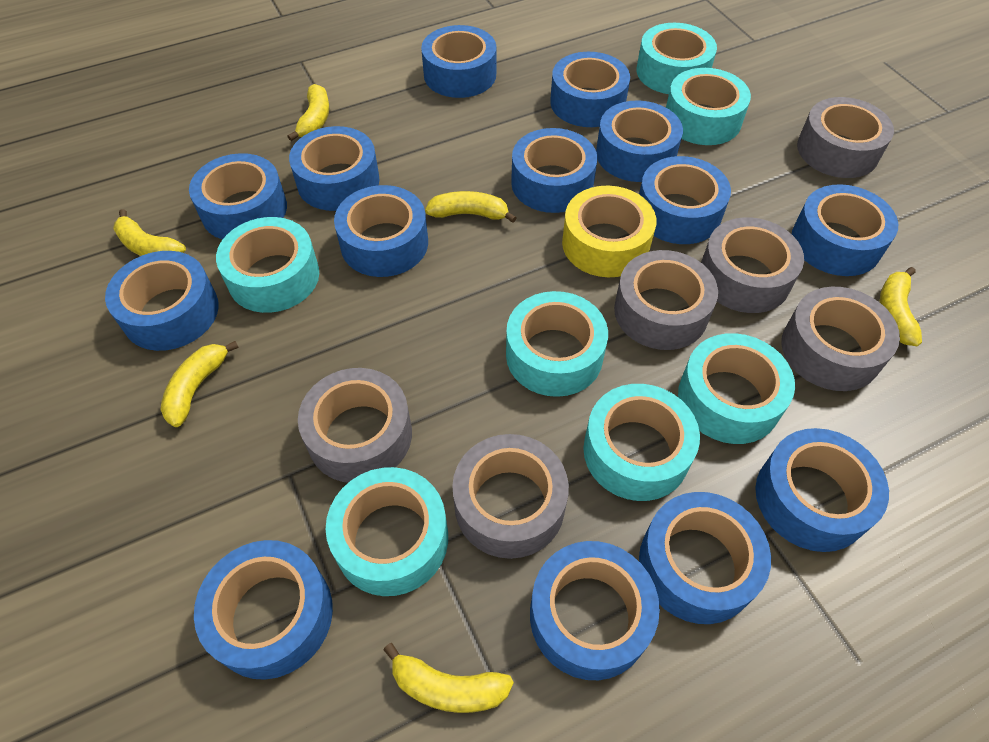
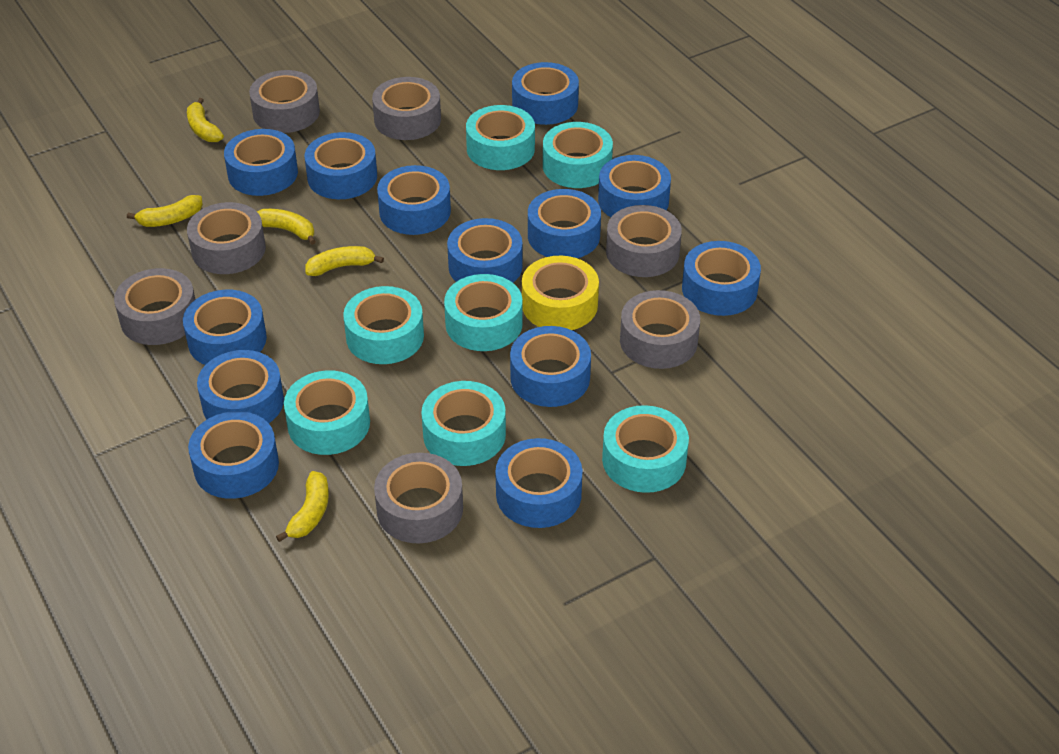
blue tape: 14 -> 13
grey tape: 6 -> 7
yellow banana: 6 -> 5

